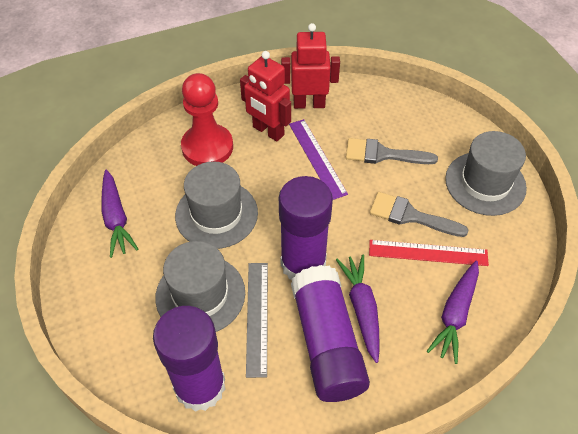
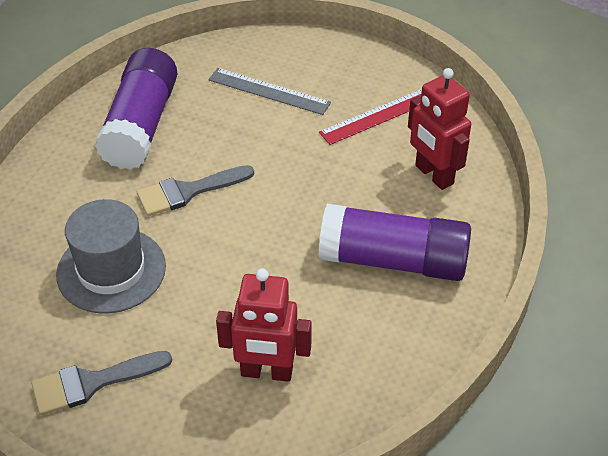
grey hat: 3 -> 1
purple carrot: 3 -> 0
purple glue stick: 3 -> 2
purple ruler: 1 -> 0
red pawn: 1 -> 0

